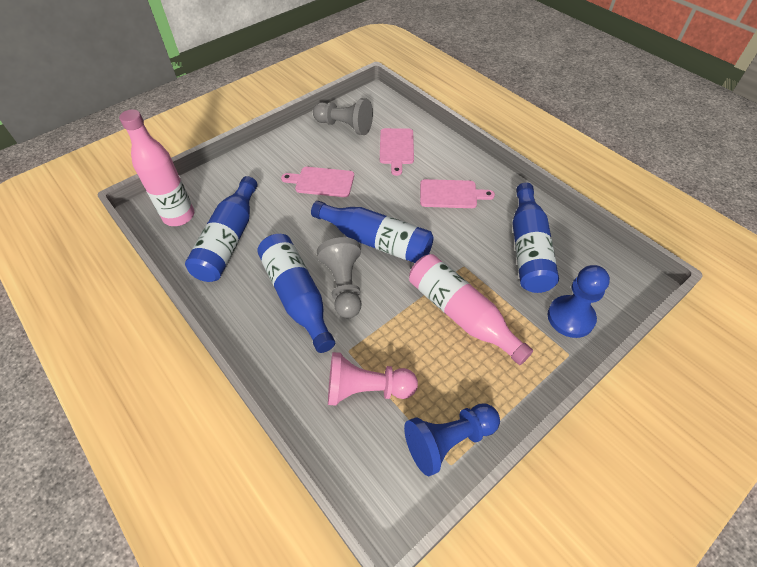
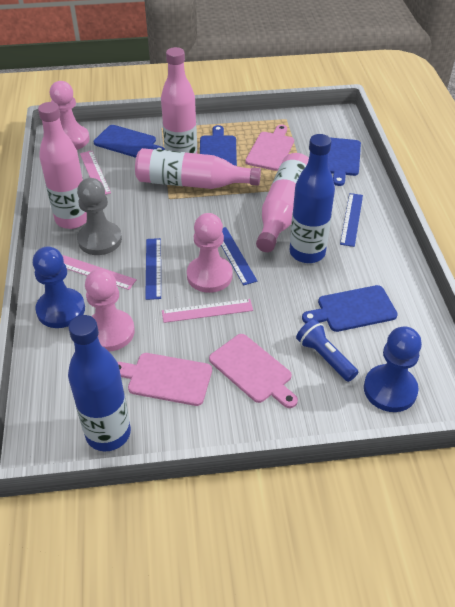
blue bottle: 4 -> 2
blue cutting board: 0 -> 4
blue flashlight: 0 -> 1
blue ruler: 0 -> 3
grey pawn: 2 -> 1
pink bottle: 2 -> 4
pink pawn: 1 -> 3
pink ruler: 0 -> 3

